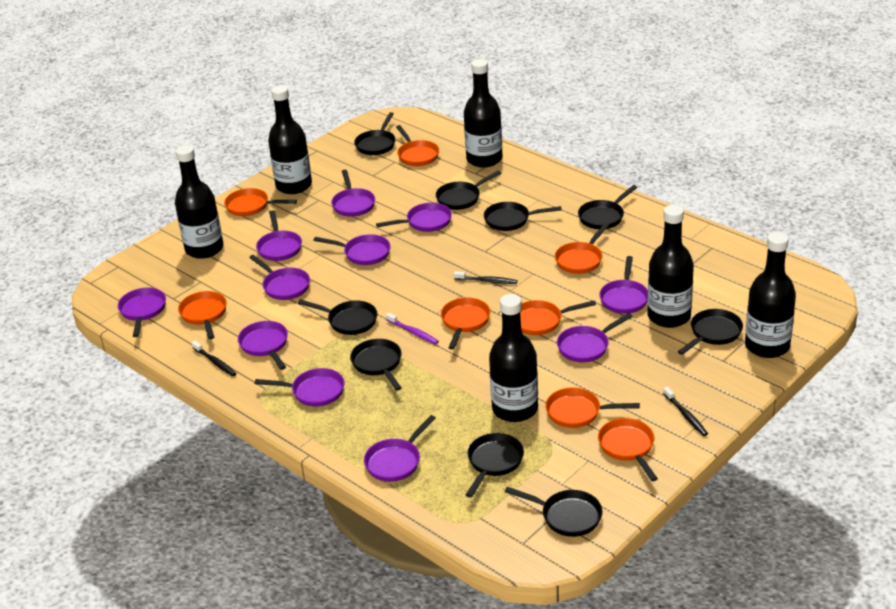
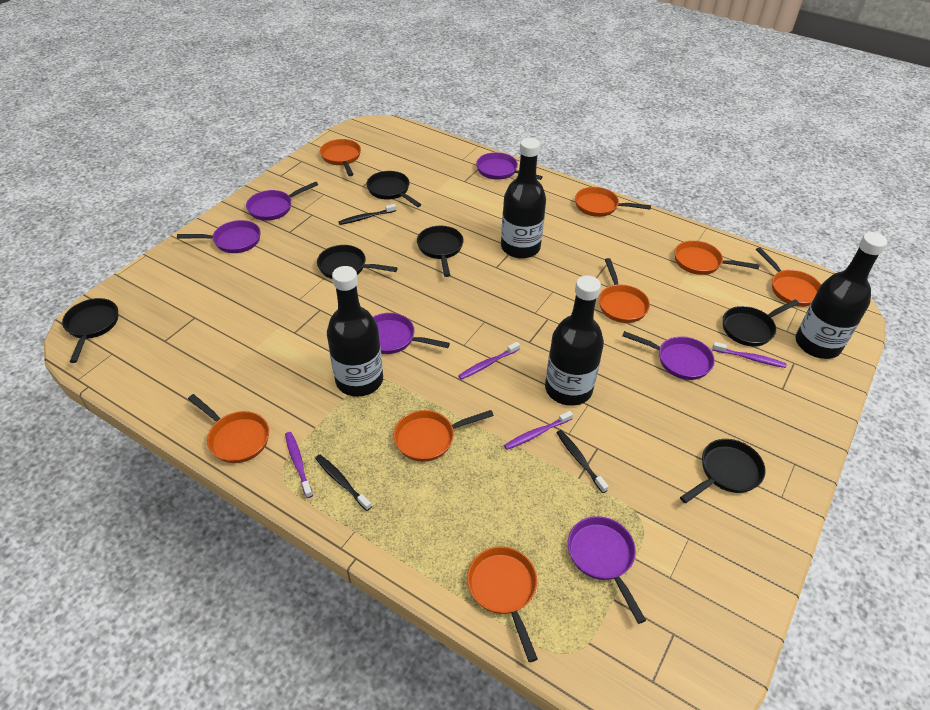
black bottle: 6 -> 4
black pan: 9 -> 6
purple pan: 11 -> 6
purple toothbrush: 1 -> 4

